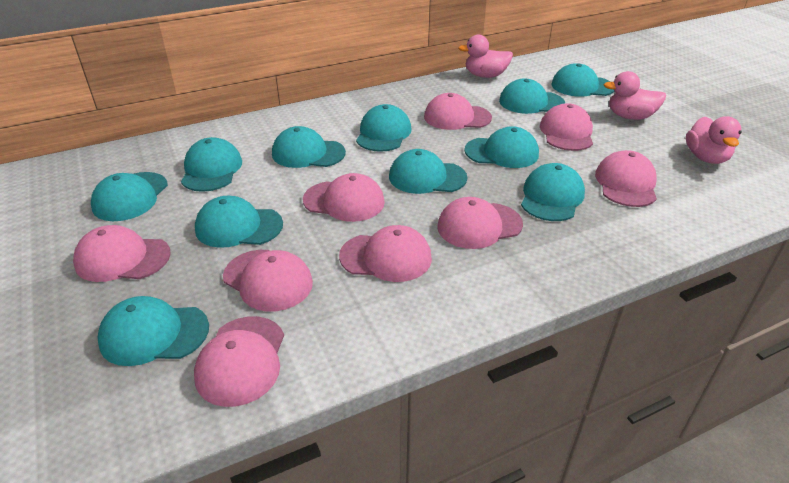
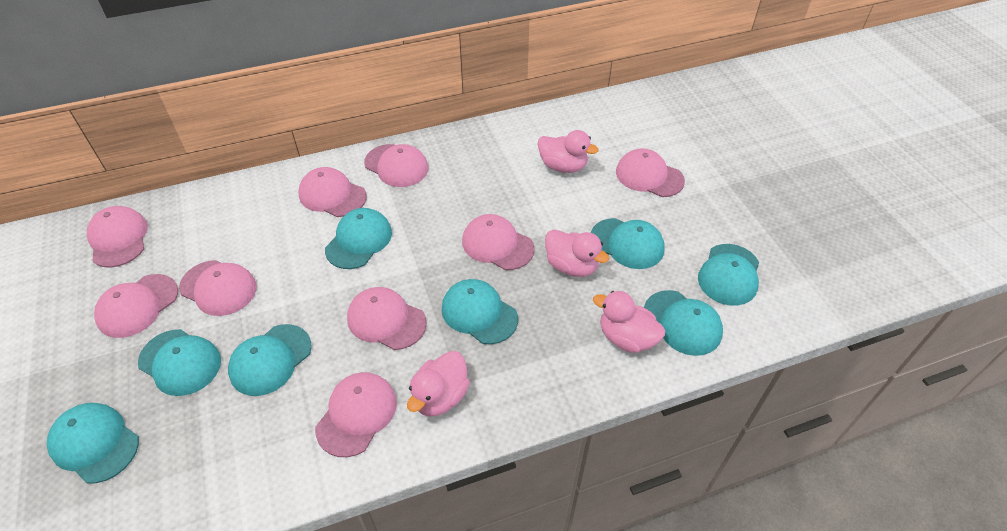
pink duck: 3 -> 4
turquoise cap: 11 -> 8

